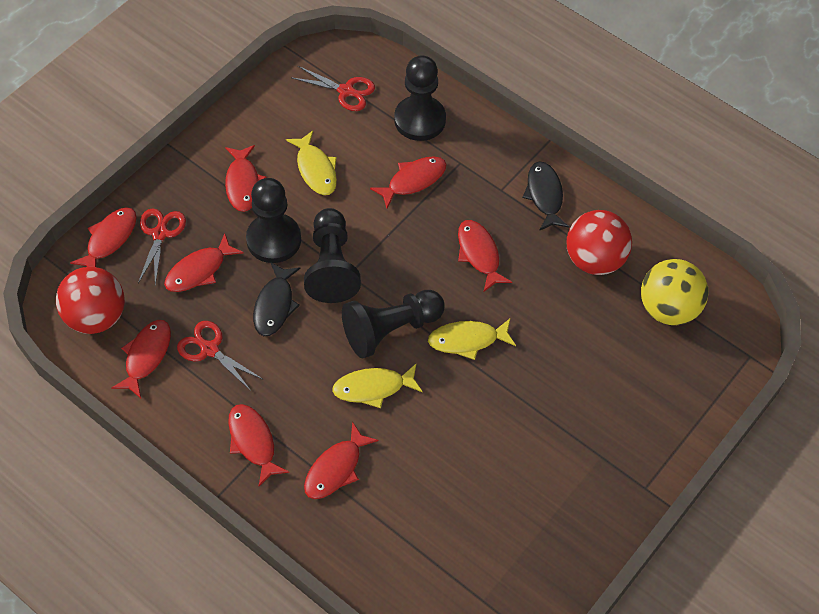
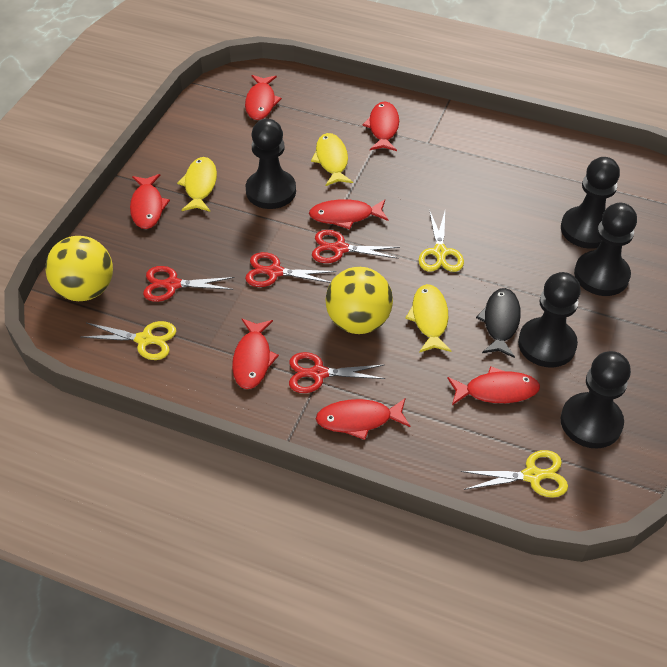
black fish: 2 -> 1
black pawn: 4 -> 5
red ball: 2 -> 0
red fish: 8 -> 7
red scissors: 3 -> 4
yellow ball: 1 -> 2
yellow scissors: 0 -> 3

